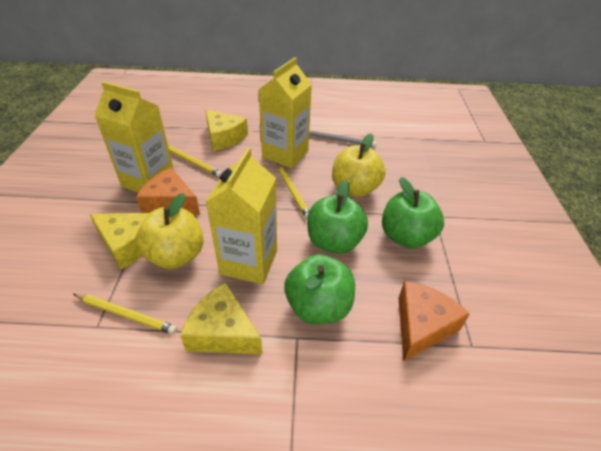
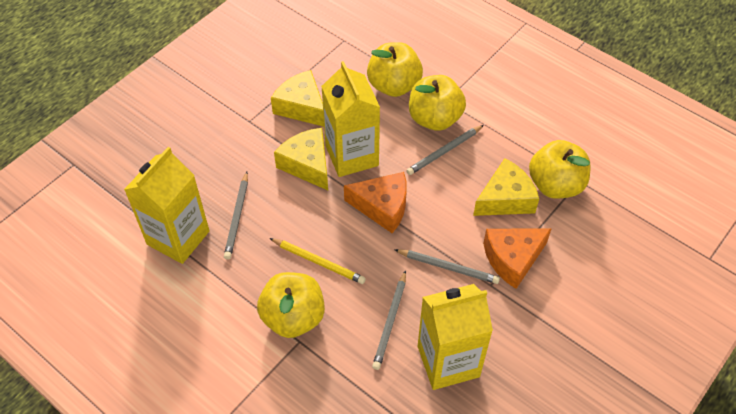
green apple: 3 -> 0
grey pencil: 1 -> 4
yellow apple: 2 -> 4
yellow pencil: 3 -> 1

